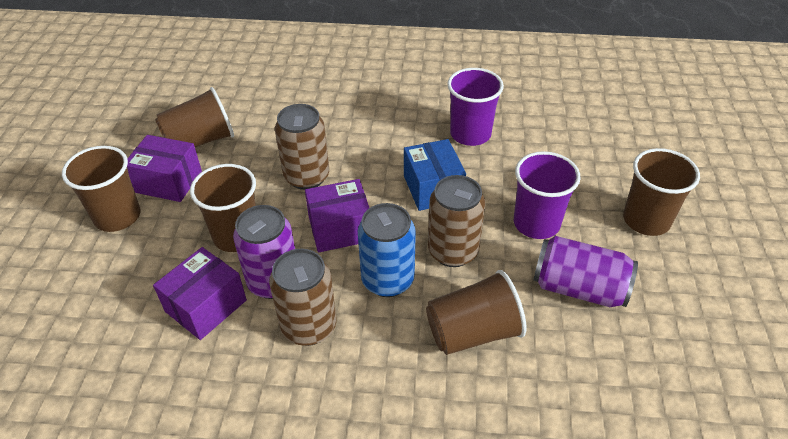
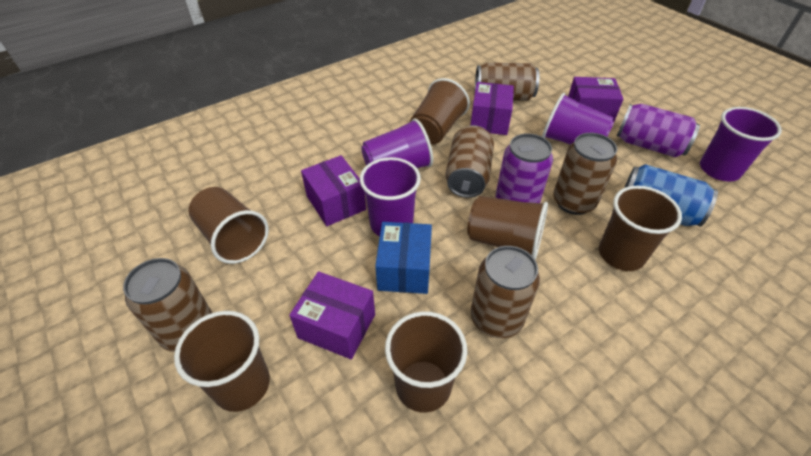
brown can: 3 -> 5
brown cup: 5 -> 6
purple box: 3 -> 4
purple cup: 2 -> 4

